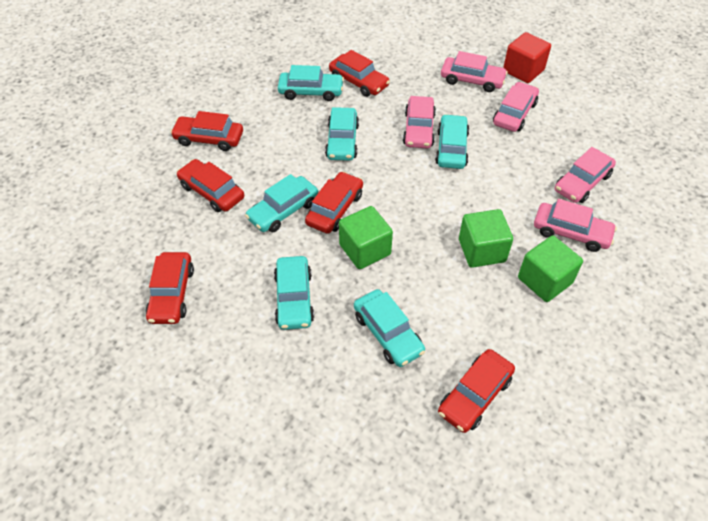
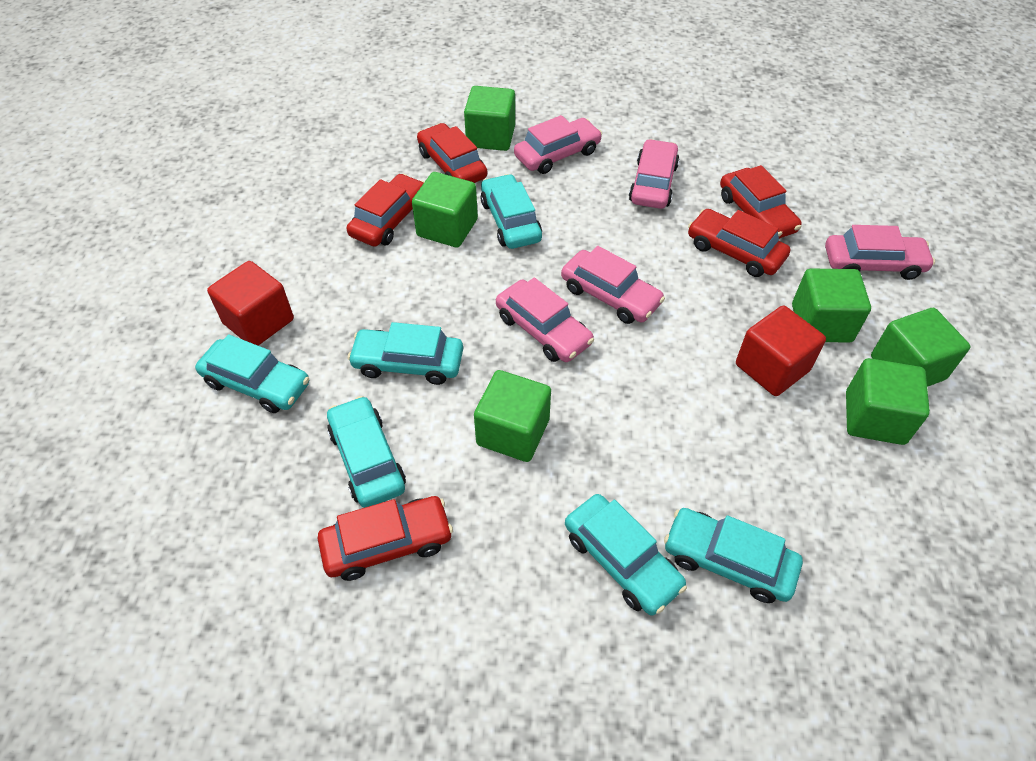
green cube: 3 -> 6
red car: 6 -> 5
red cube: 1 -> 2

